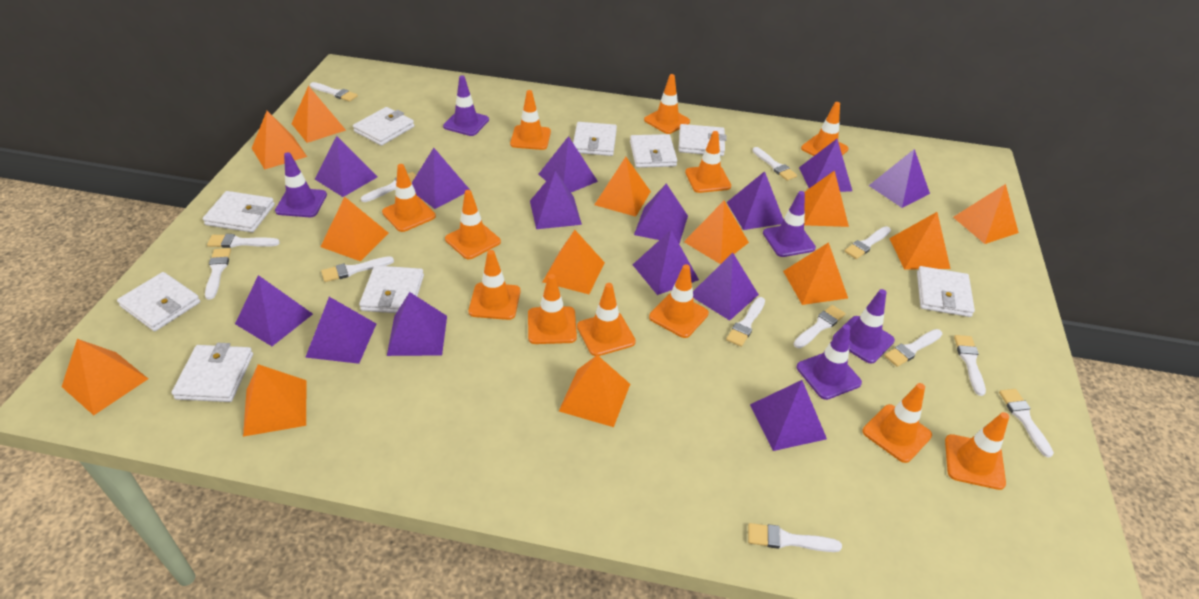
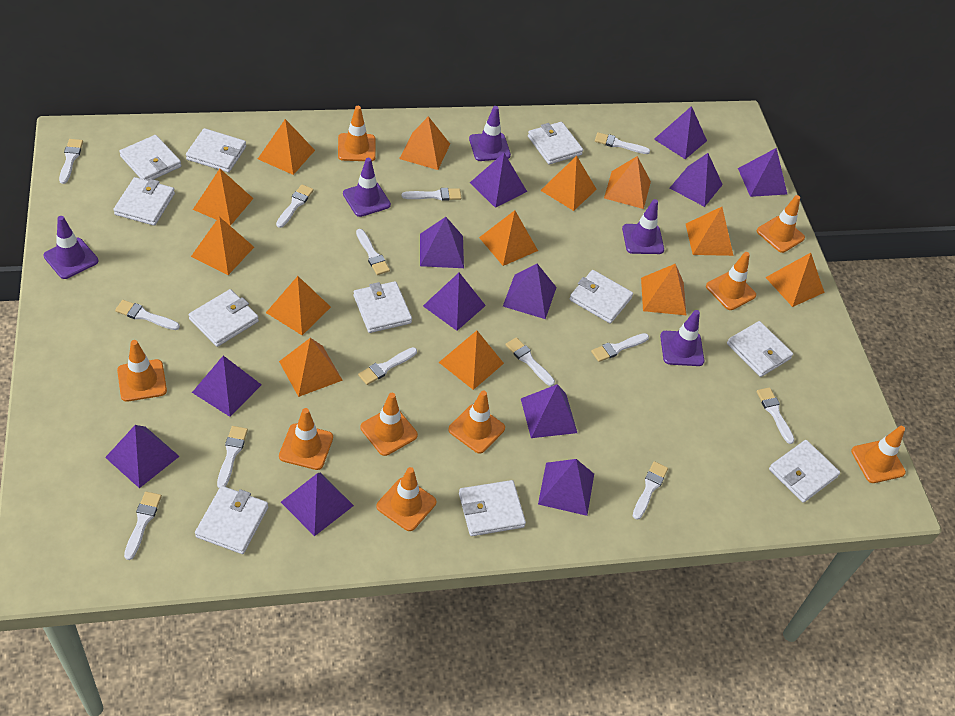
orange traffic cone: 12 -> 9
purple pyramid: 14 -> 12
white wallet: 9 -> 11

